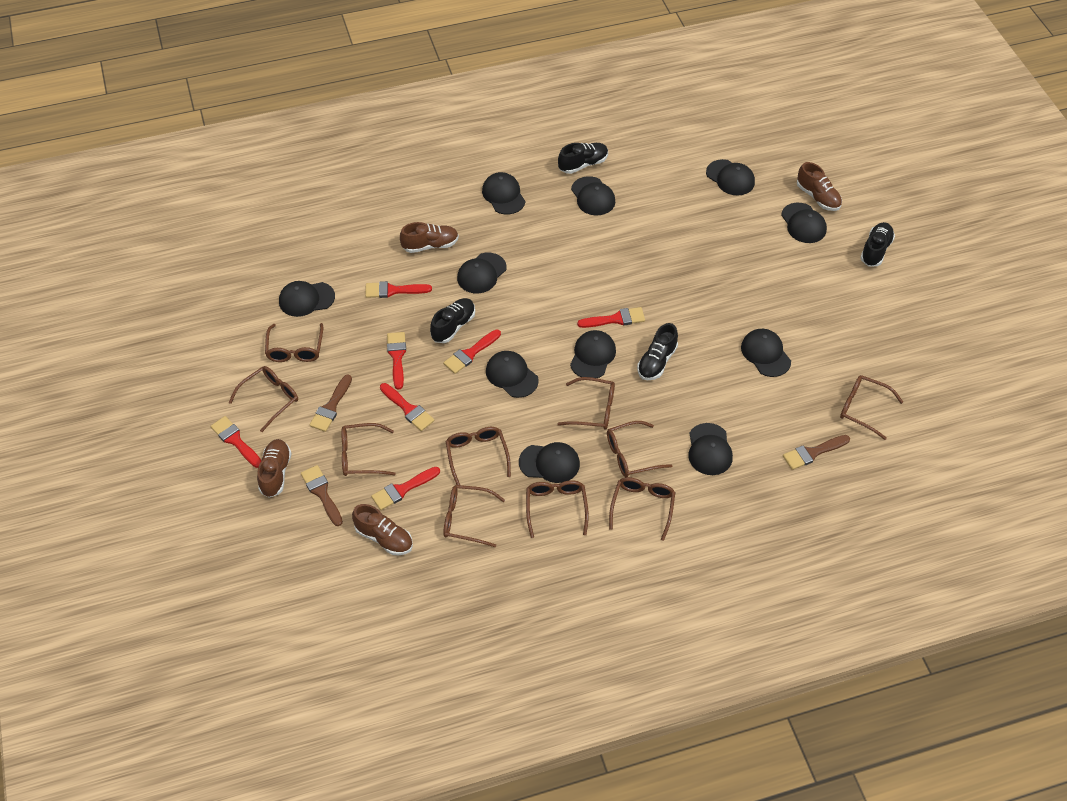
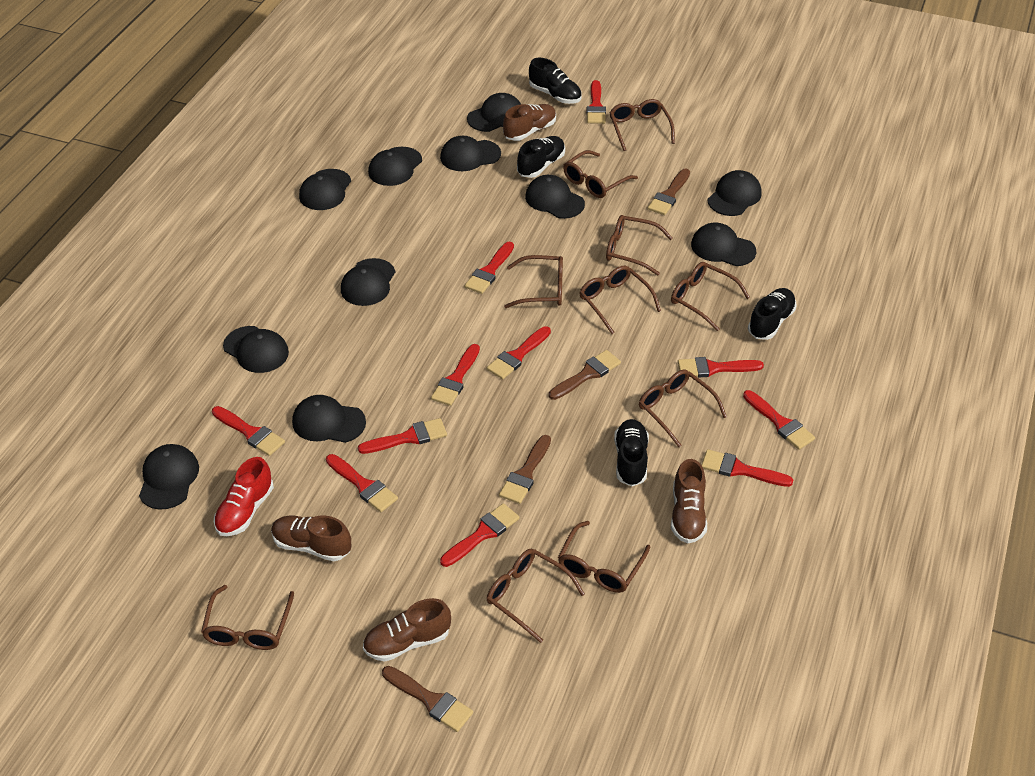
brown brush: 3 -> 4
red brush: 7 -> 11
red shoe: 0 -> 1

